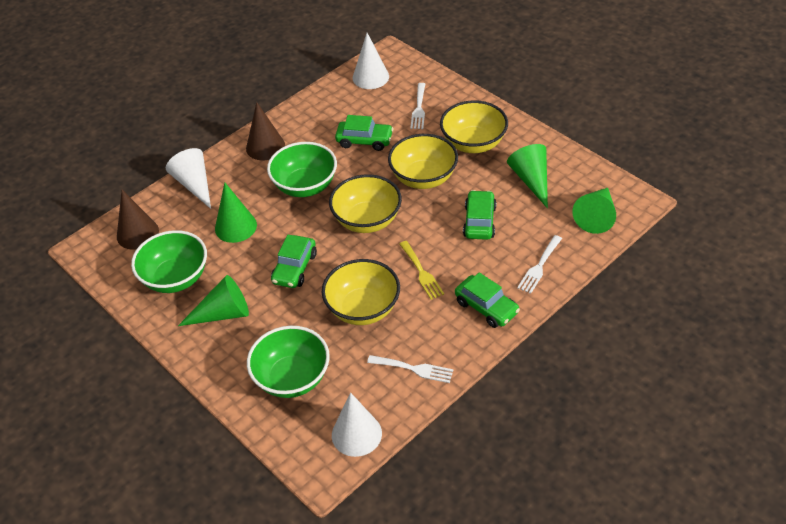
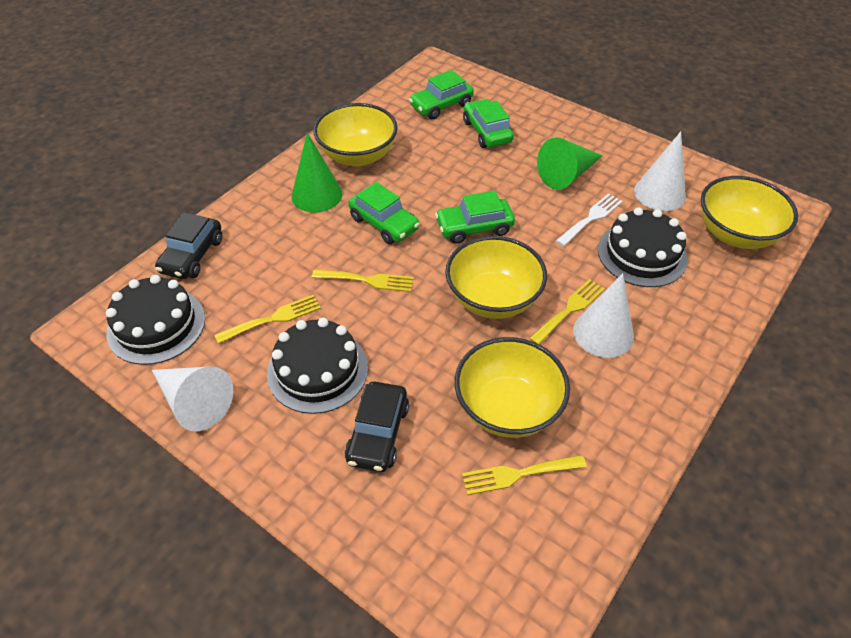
black cake: 0 -> 3
black car: 0 -> 2
brown cone: 2 -> 0
green bowl: 3 -> 0
green cone: 4 -> 2
white fork: 3 -> 1
yellow fork: 1 -> 4

